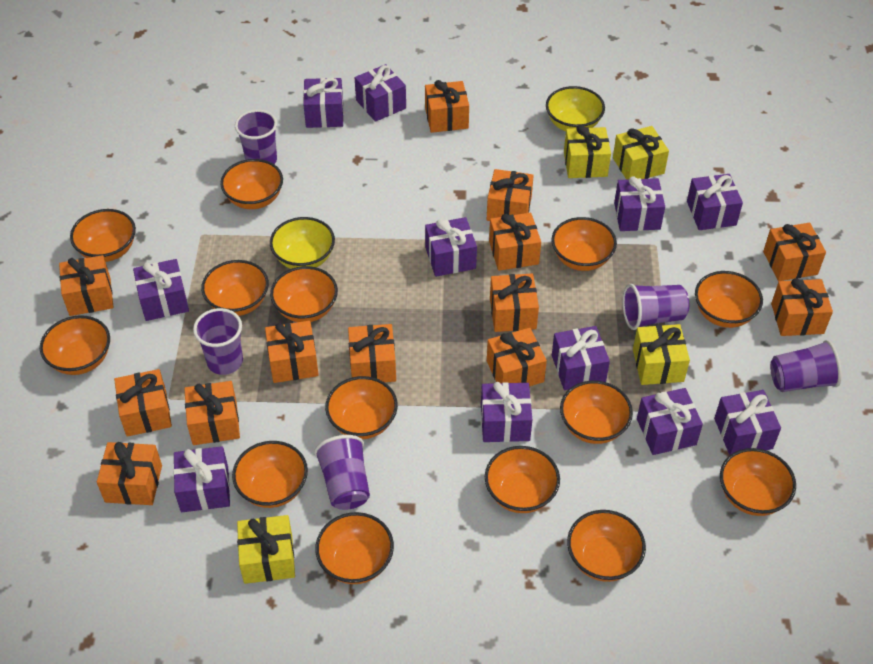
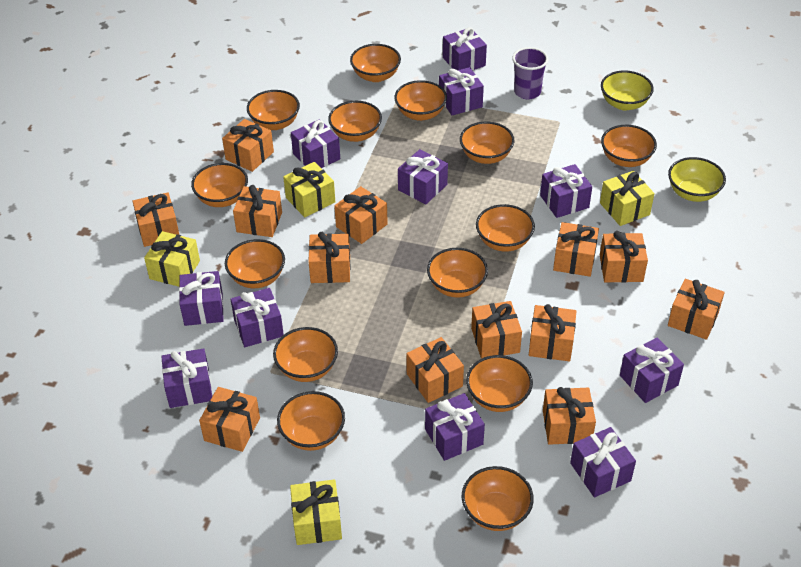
purple cup: 5 -> 1

